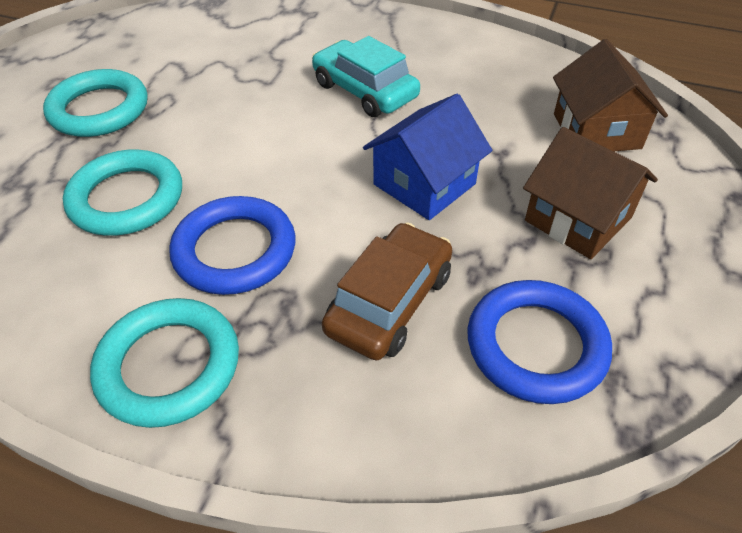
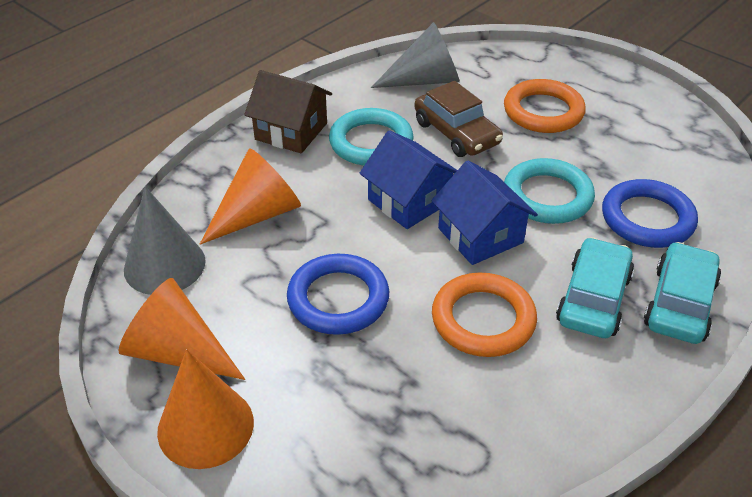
blue house: 1 -> 2
brown house: 2 -> 1
grey cone: 0 -> 2
orange cone: 0 -> 3
orange ring: 0 -> 2
turquoise car: 1 -> 2
turquoise ring: 3 -> 2

